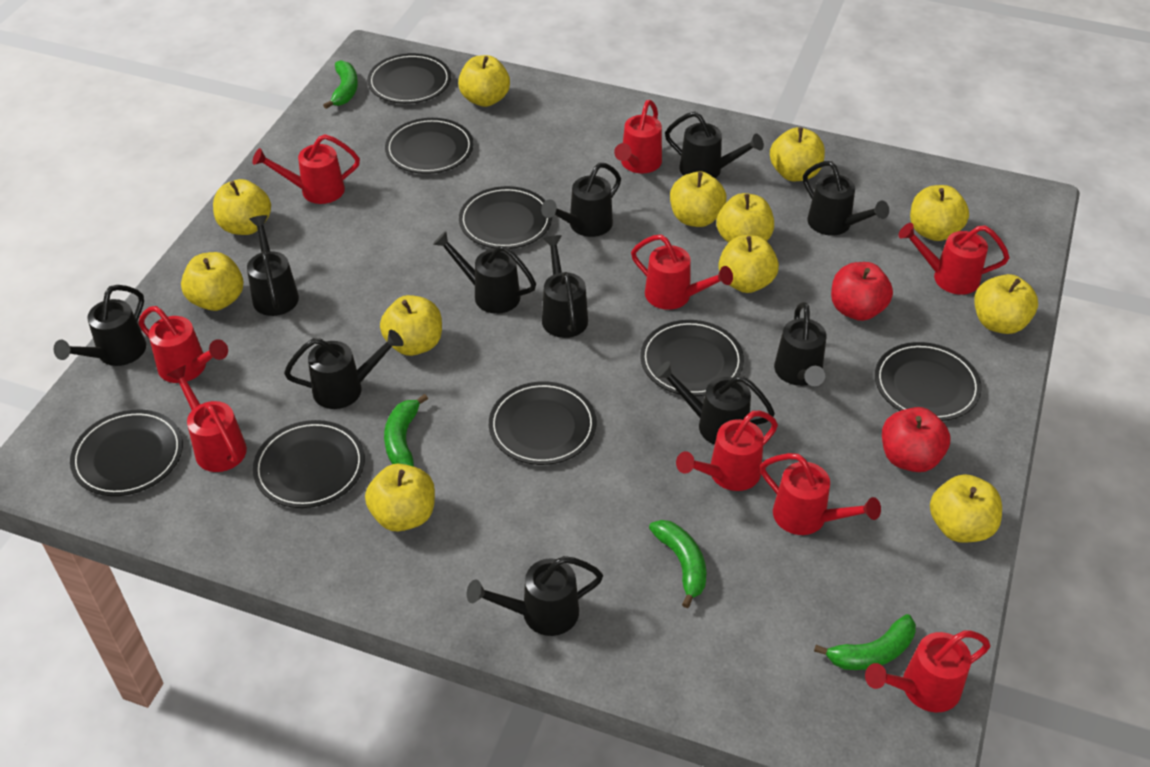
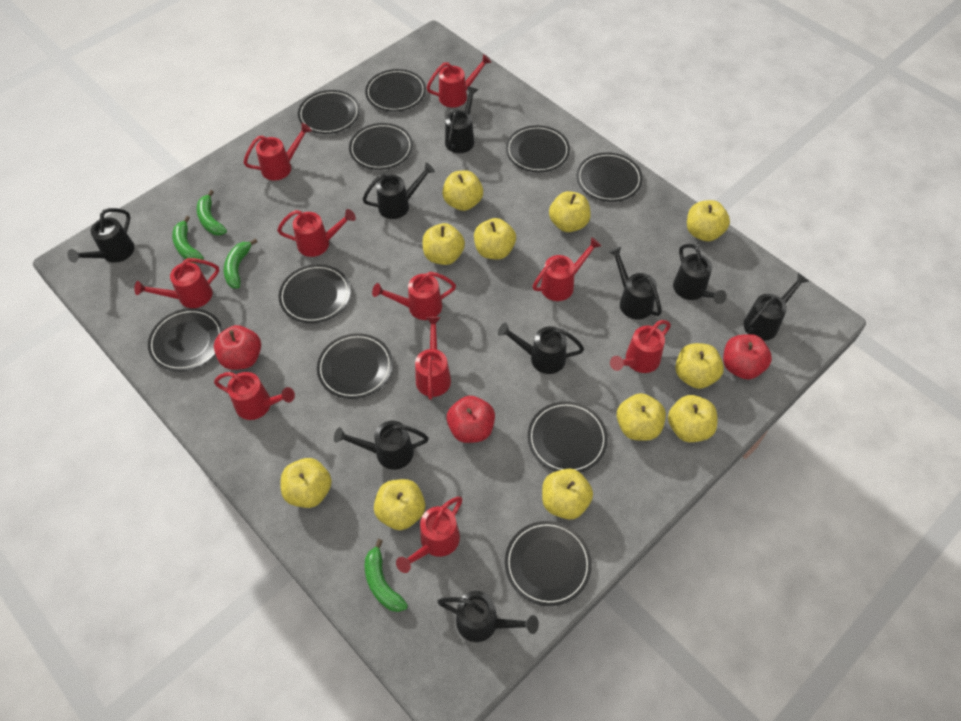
black plate: 8 -> 10
black watering can: 11 -> 9
red apple: 2 -> 3
red watering can: 9 -> 10
yellow apple: 12 -> 11

